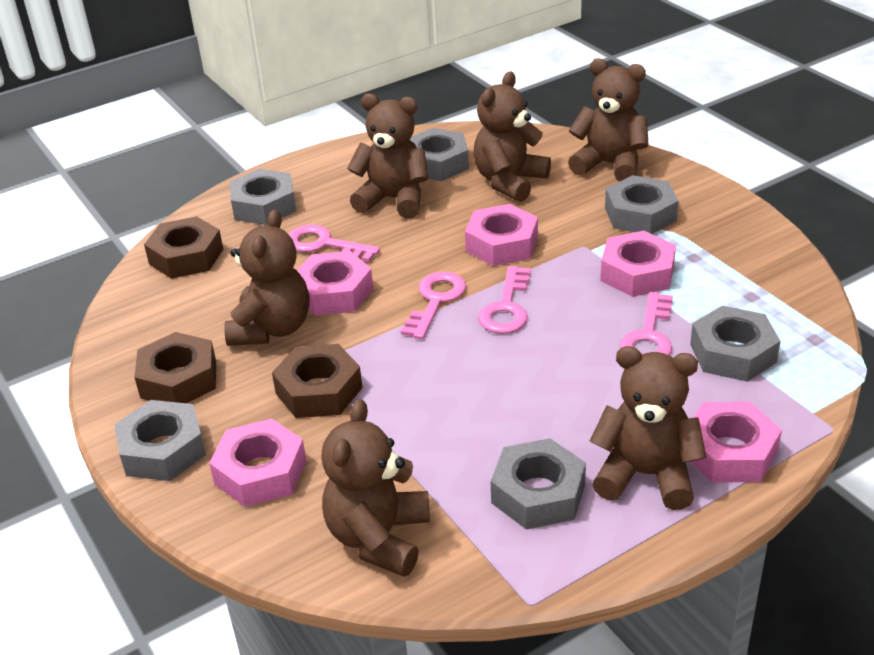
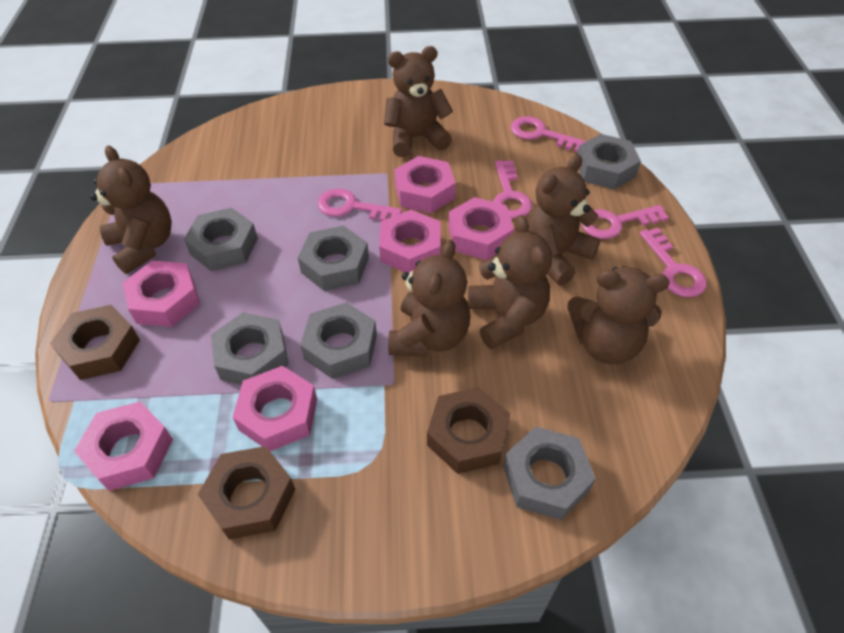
pink key: 4 -> 5
pink nut: 5 -> 6

